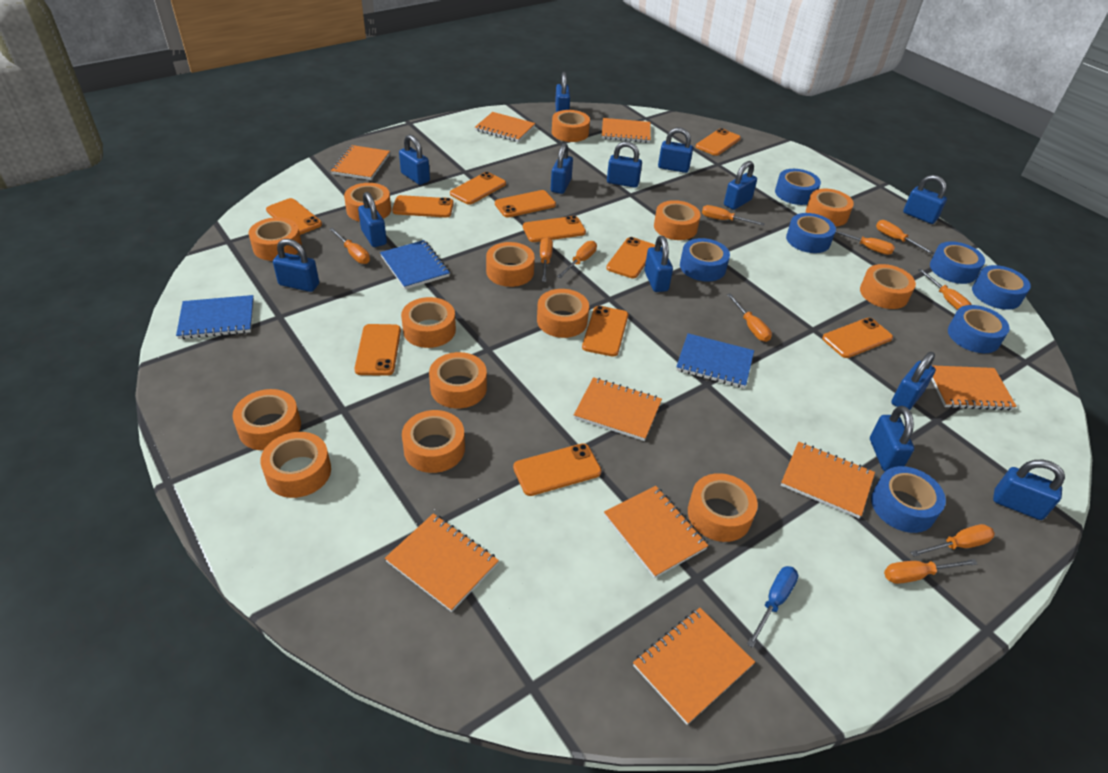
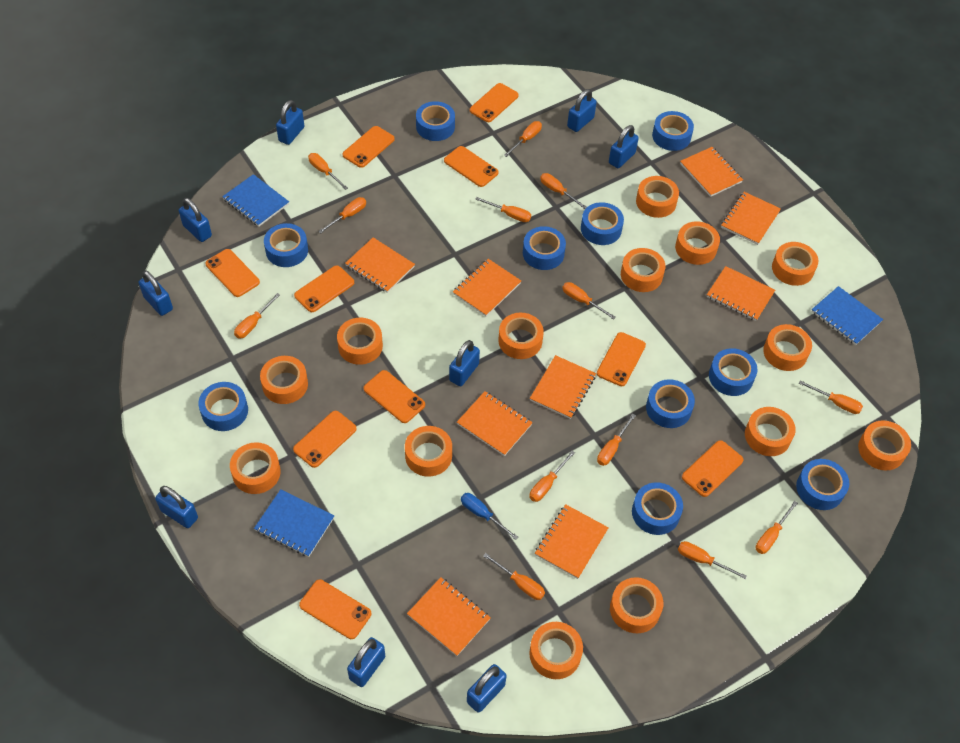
blue padlock: 13 -> 9
blue tape: 7 -> 10
orange phone: 11 -> 10
orange screwdriver: 10 -> 13

